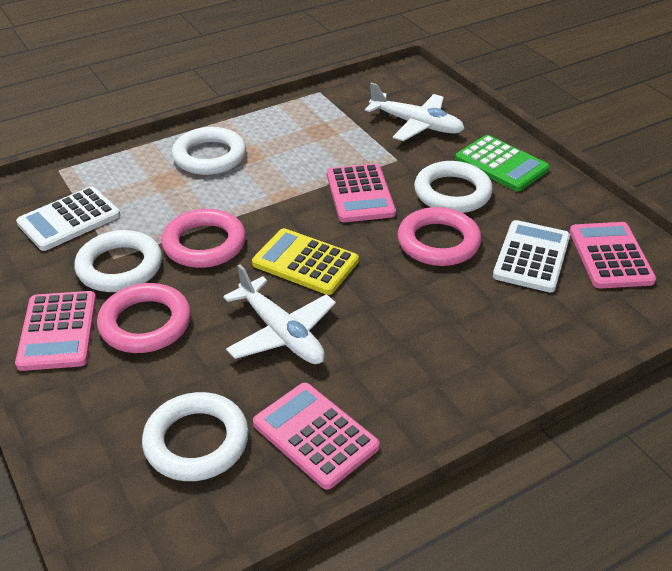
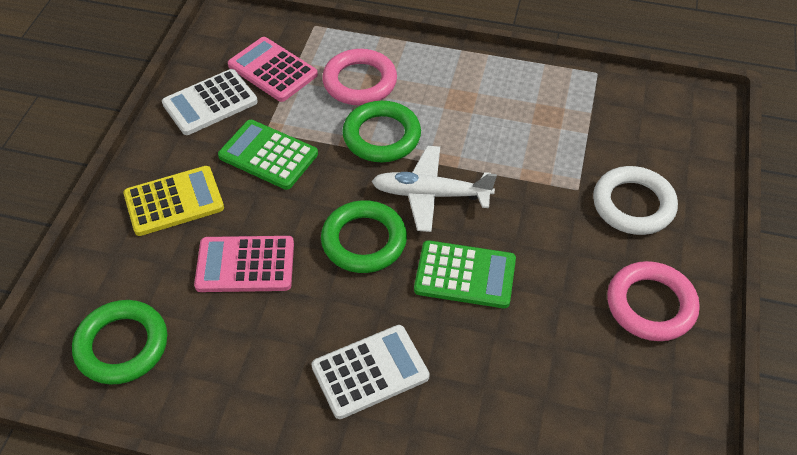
green calculator: 1 -> 2
green ring: 0 -> 3
pink calculator: 4 -> 2
pink ring: 3 -> 2
white plane: 2 -> 1
white ring: 4 -> 1

